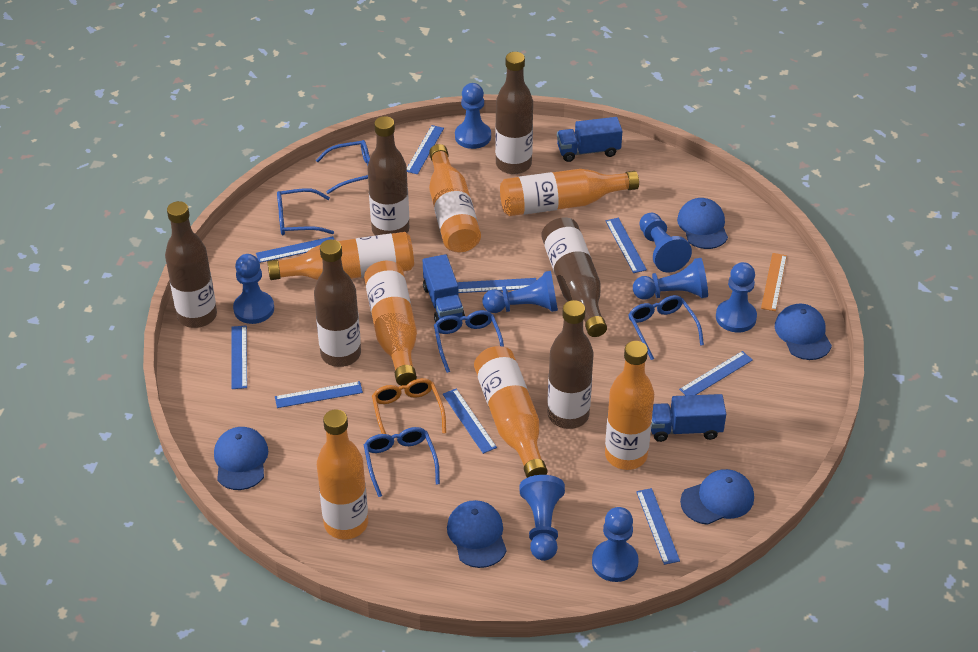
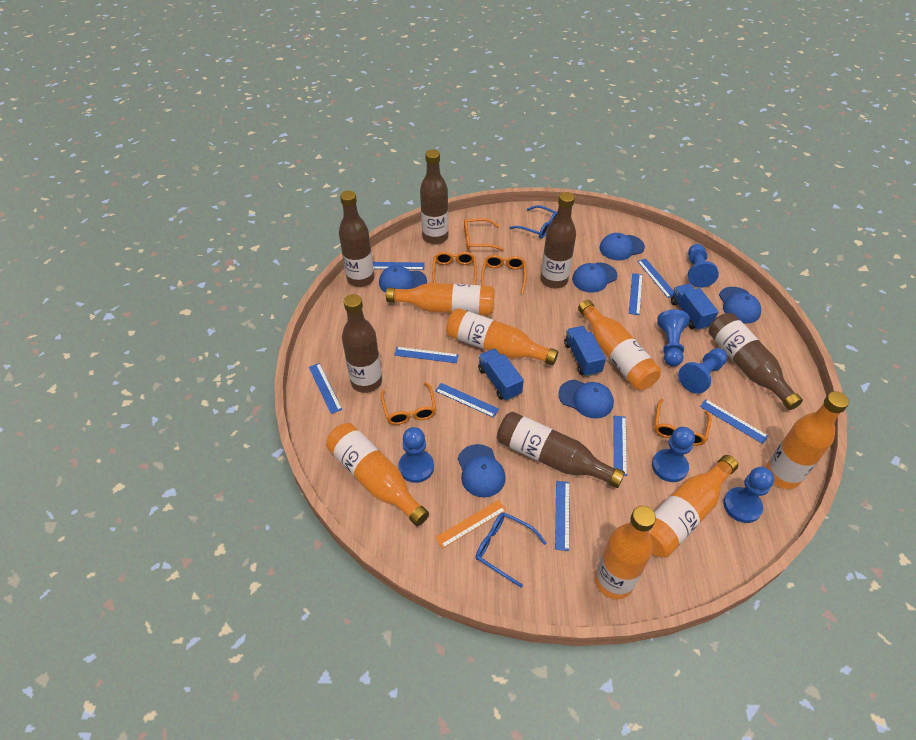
blue cap: 5 -> 6
blue glasses: 5 -> 2
blue pawn: 8 -> 6
orange glasses: 1 -> 5

